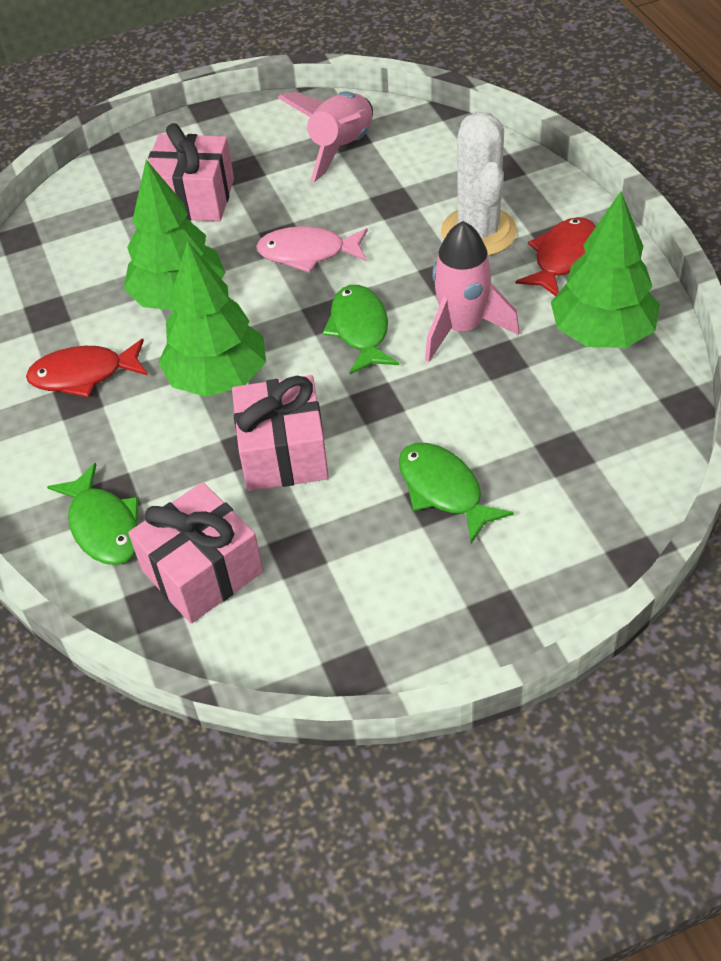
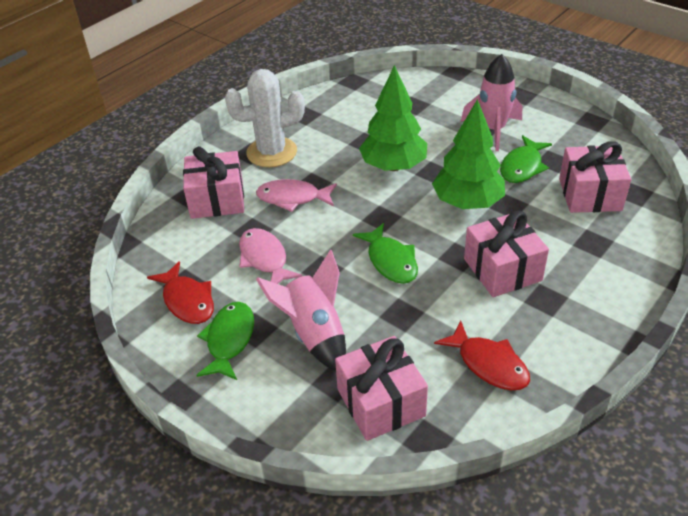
green tree: 3 -> 2
pink fish: 1 -> 2
pink gift: 3 -> 4

